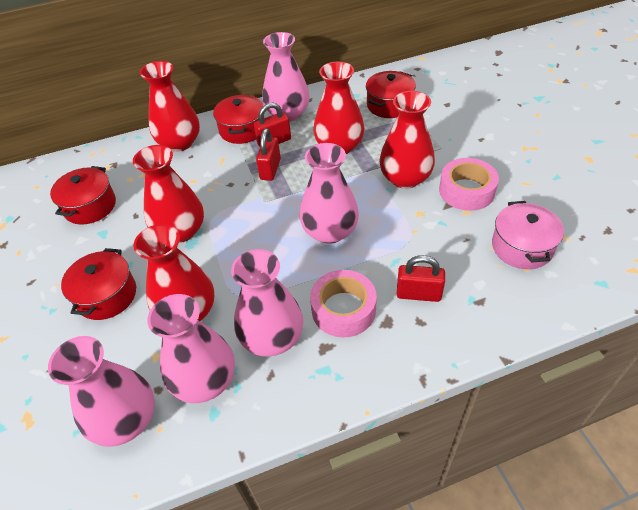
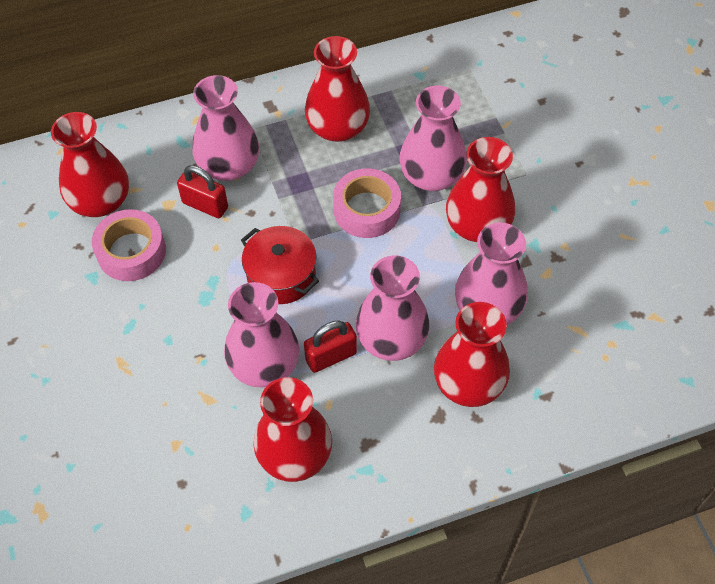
pink pot: 1 -> 0
red padlock: 3 -> 2
red pot: 4 -> 1

